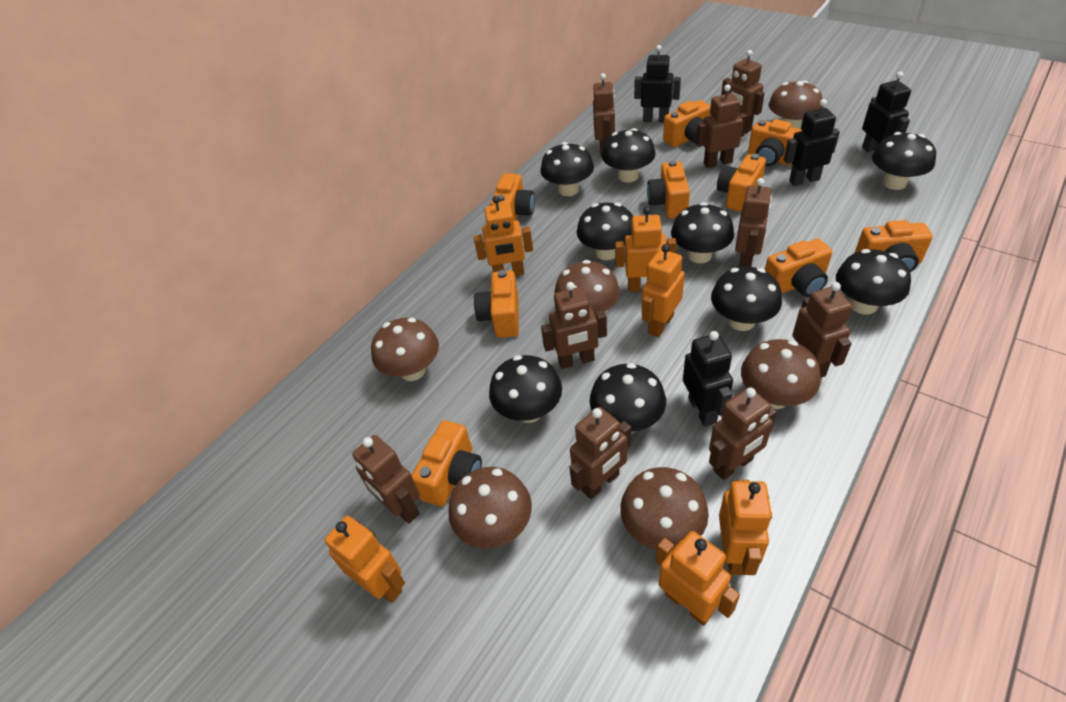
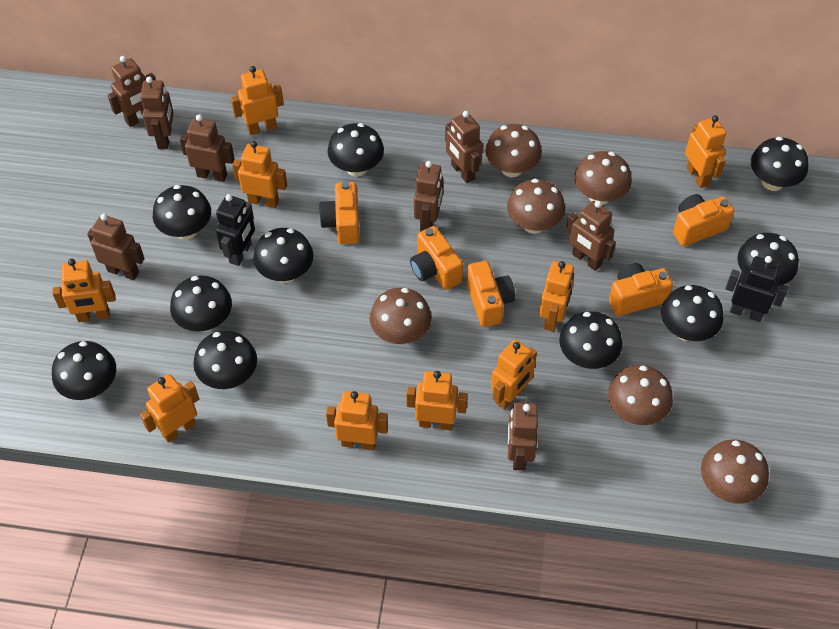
black mushroom: 9 -> 10
black robot: 4 -> 2
brown robot: 9 -> 8
orange camera: 9 -> 5
orange robot: 6 -> 9

